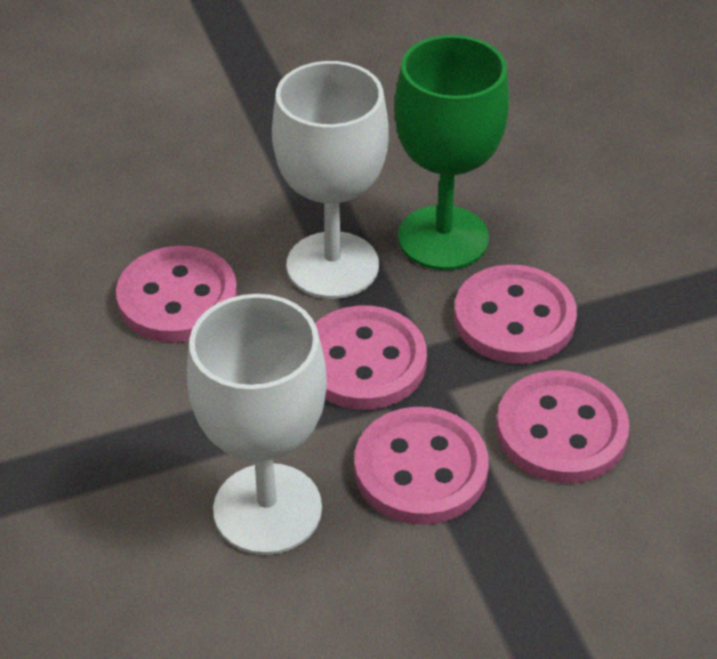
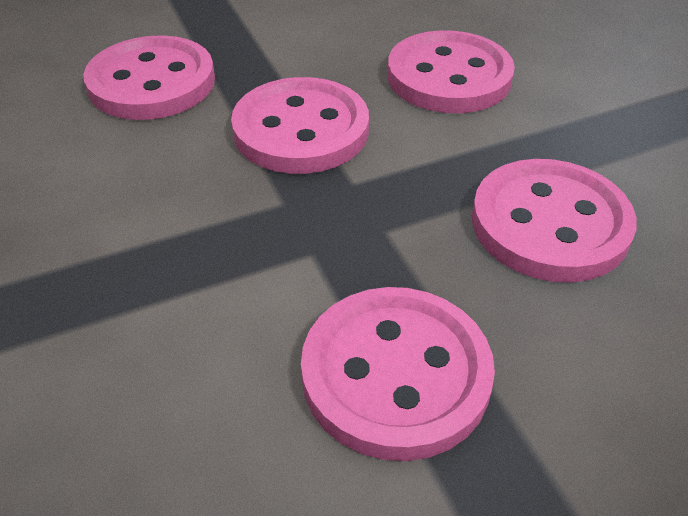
green goblet: 1 -> 0
white goblet: 2 -> 0

